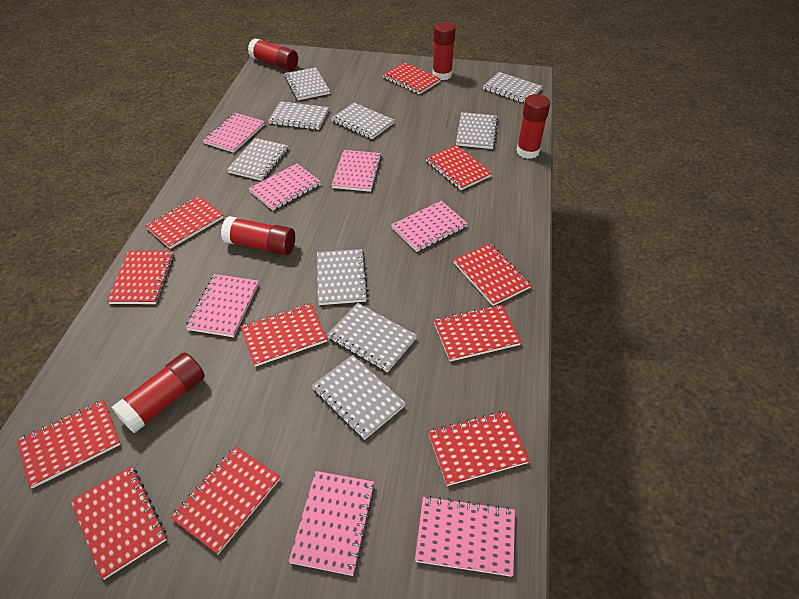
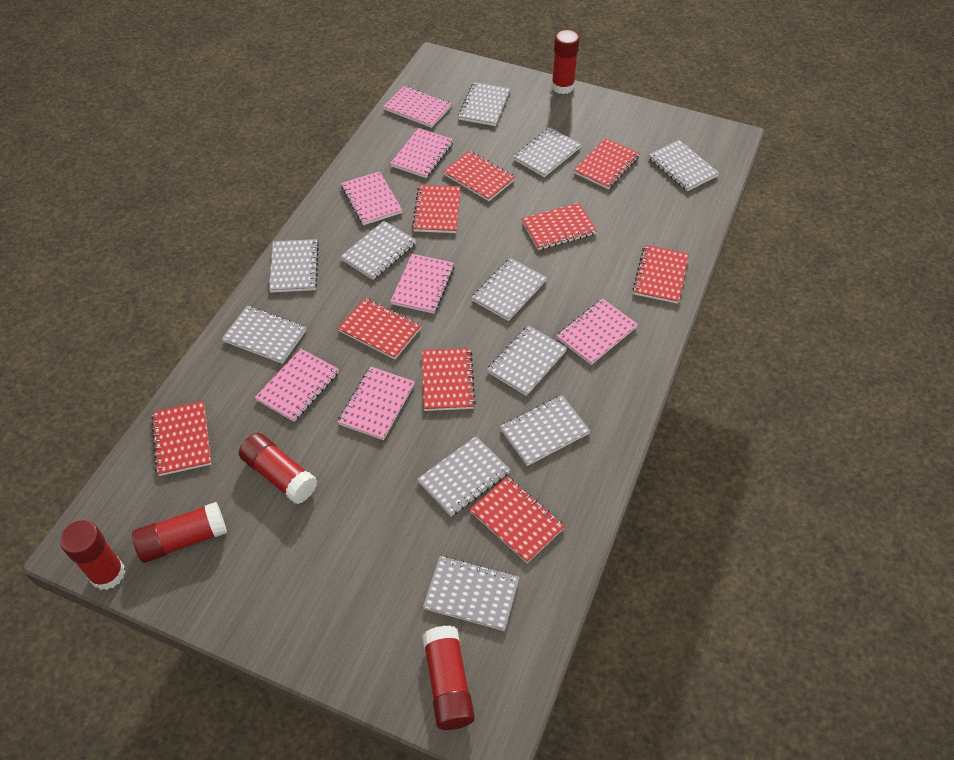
grey notebook: 9 -> 11
red notebook: 11 -> 9

